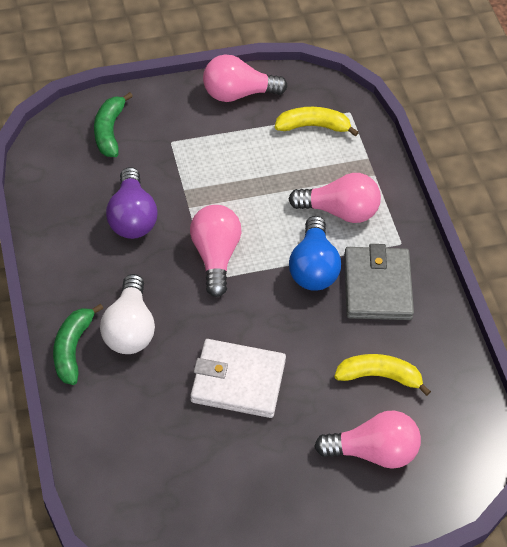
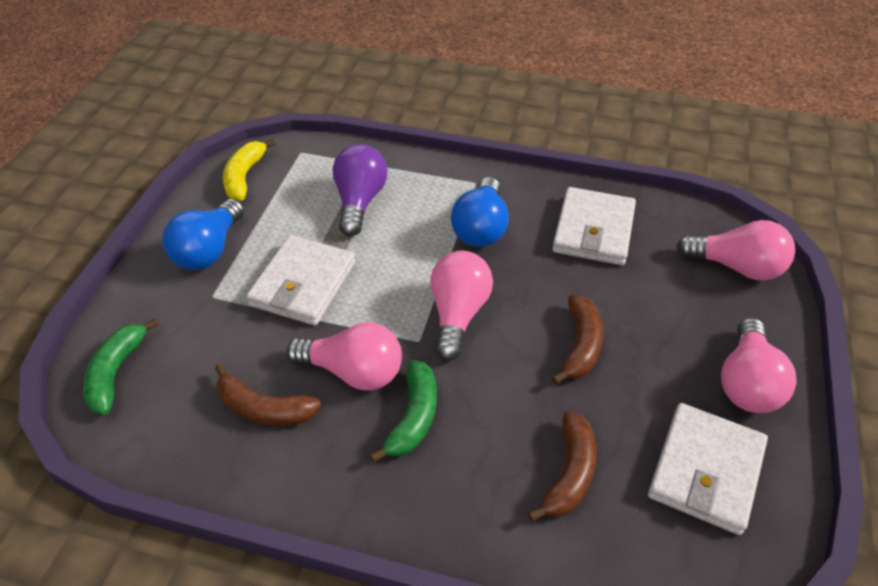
blue light bulb: 1 -> 2
brown banana: 0 -> 3
grey wallet: 1 -> 0
white light bulb: 1 -> 0
white wallet: 1 -> 3
yellow banana: 2 -> 1

